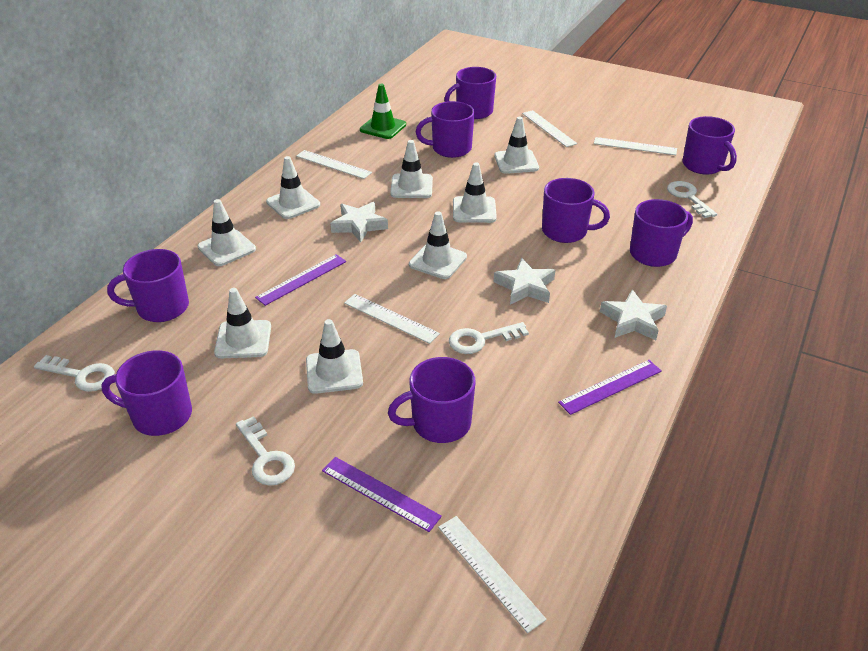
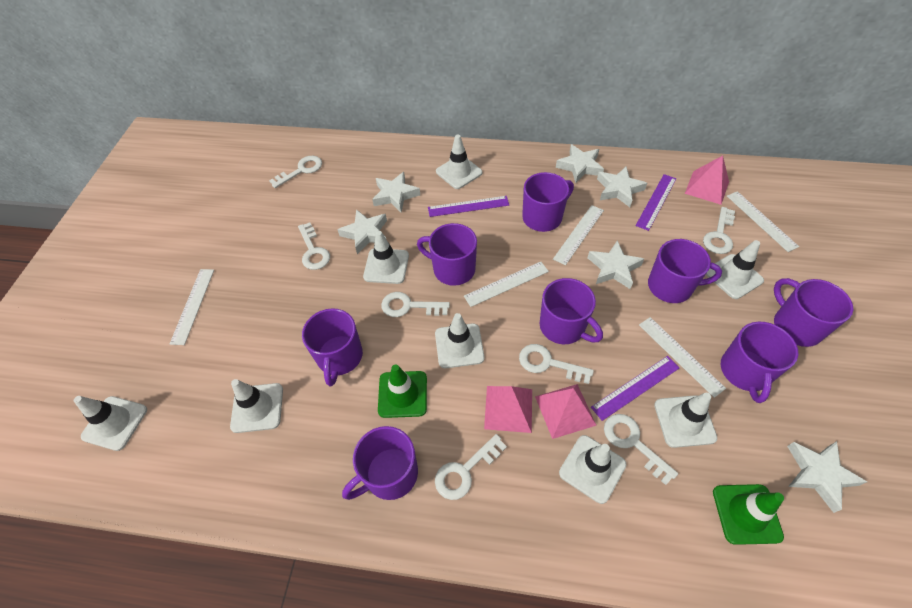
green traffic cone: 1 -> 2
pink pyramid: 0 -> 3
white key: 4 -> 7
white star: 3 -> 6

